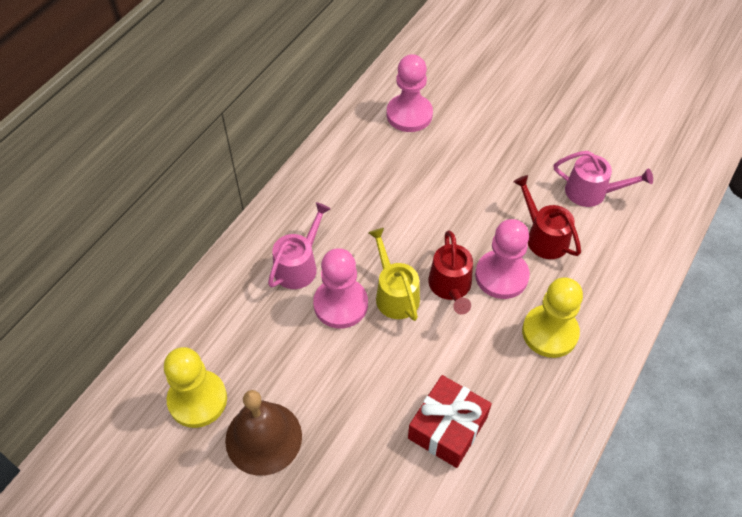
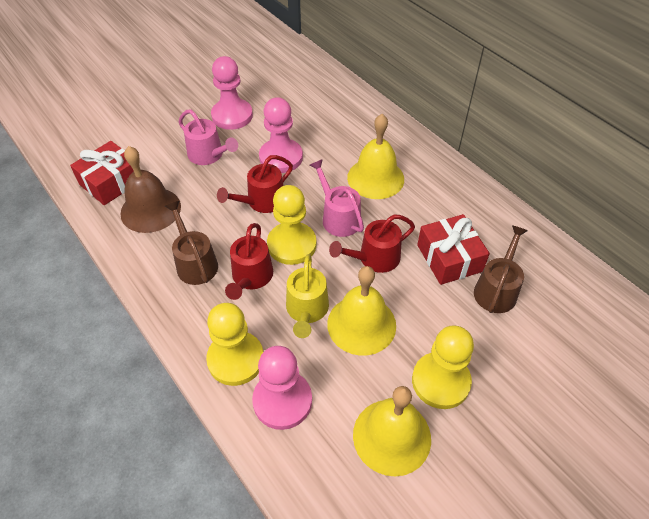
brown watering can: 0 -> 2
red gift: 1 -> 2
red watering can: 2 -> 3
yellow bell: 0 -> 3
yellow pawn: 2 -> 3

